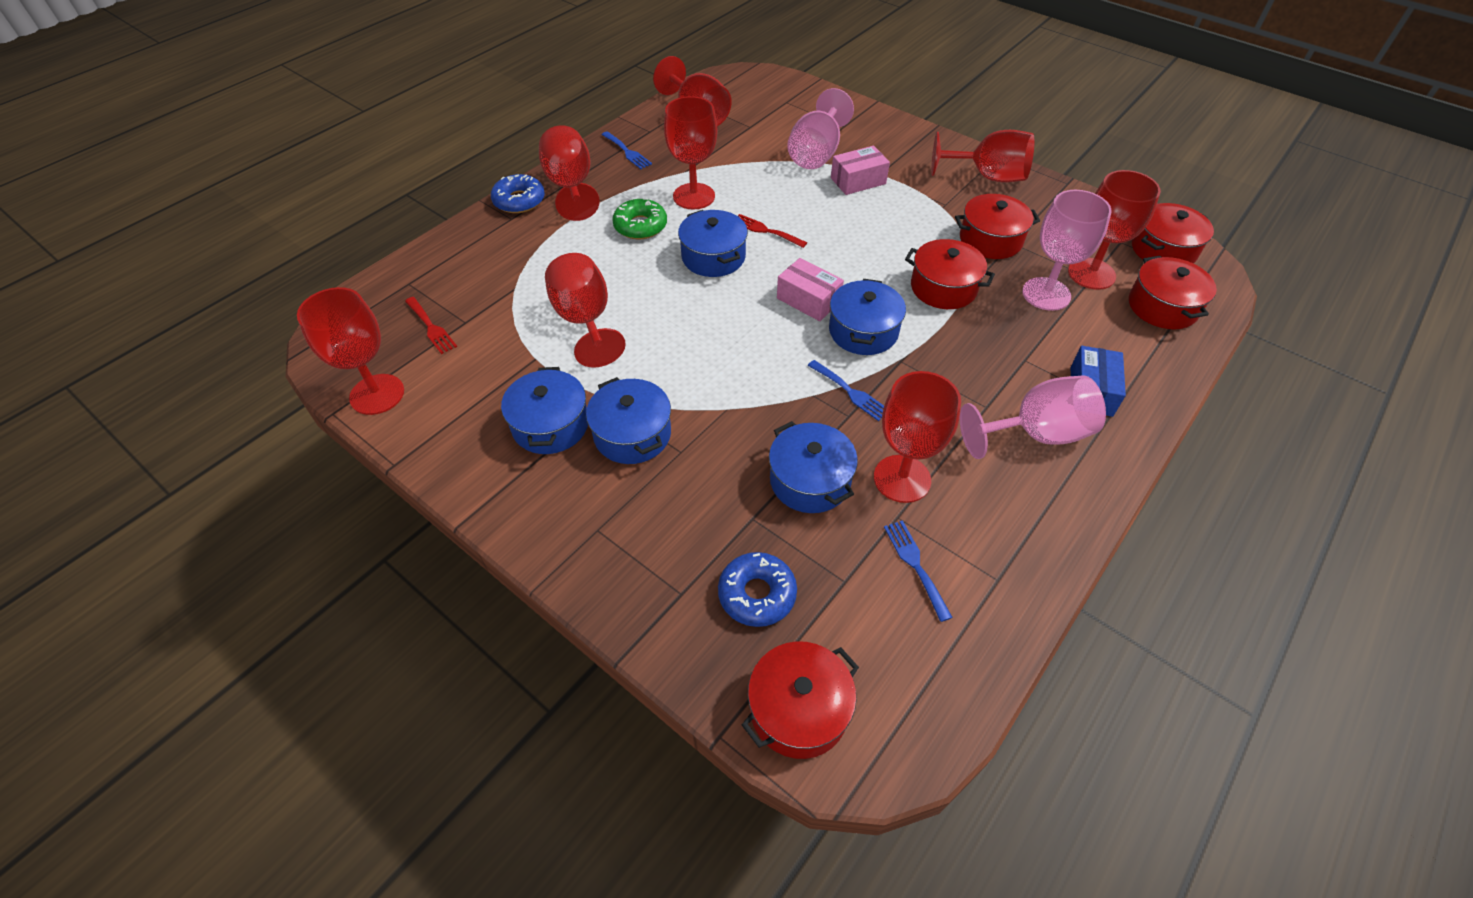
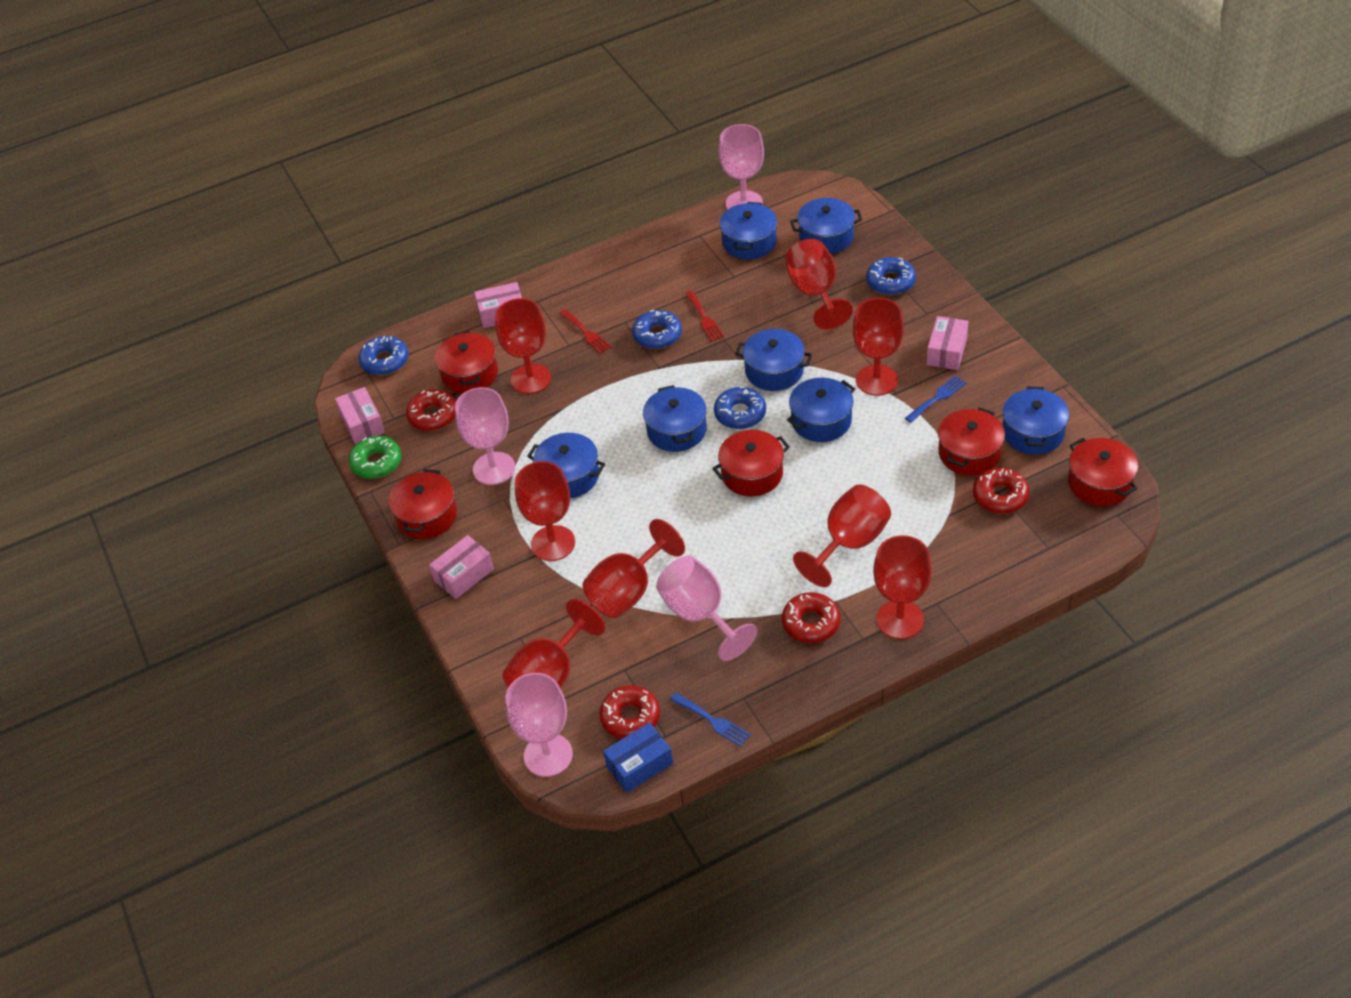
blue donut: 2 -> 4
blue fork: 3 -> 2
blue pot: 5 -> 7
pink box: 2 -> 4
pink goblet: 3 -> 4
red donut: 0 -> 4

